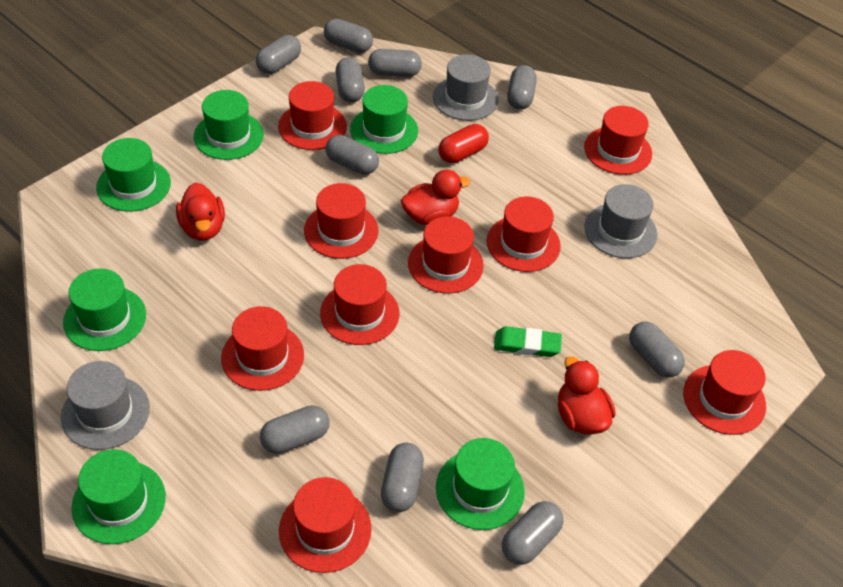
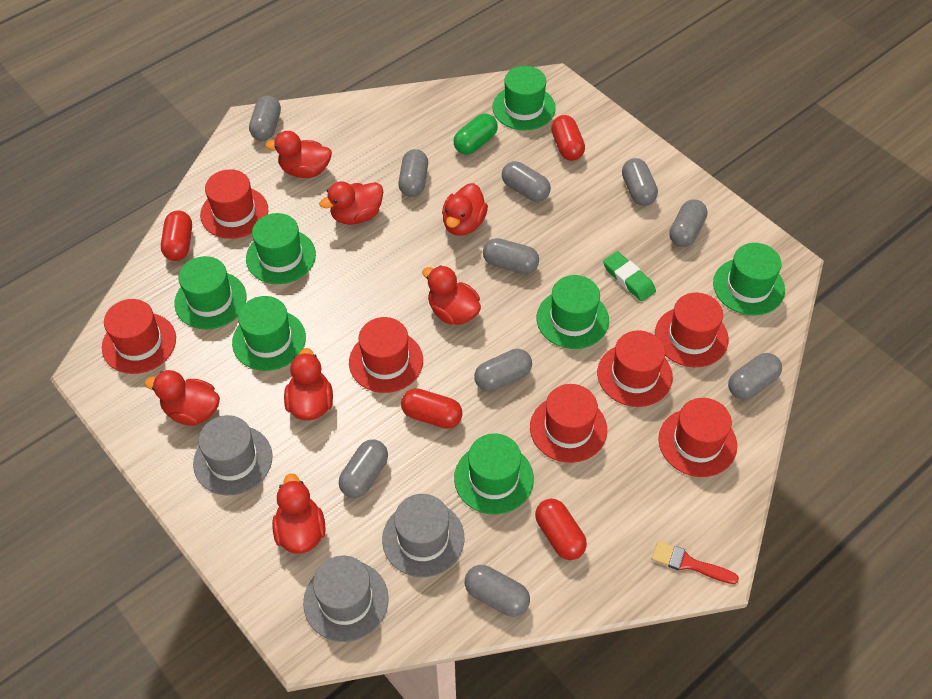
green capsule: 0 -> 1
green hat: 6 -> 7
red brush: 0 -> 1
red capsule: 1 -> 4
red duck: 3 -> 7
red hat: 9 -> 7

